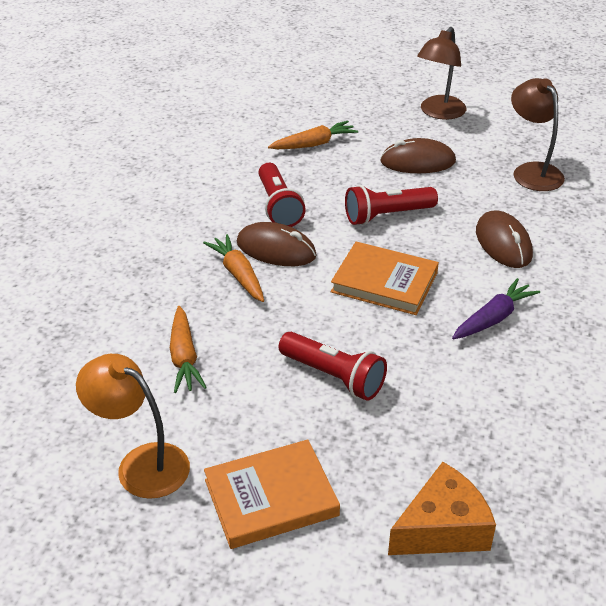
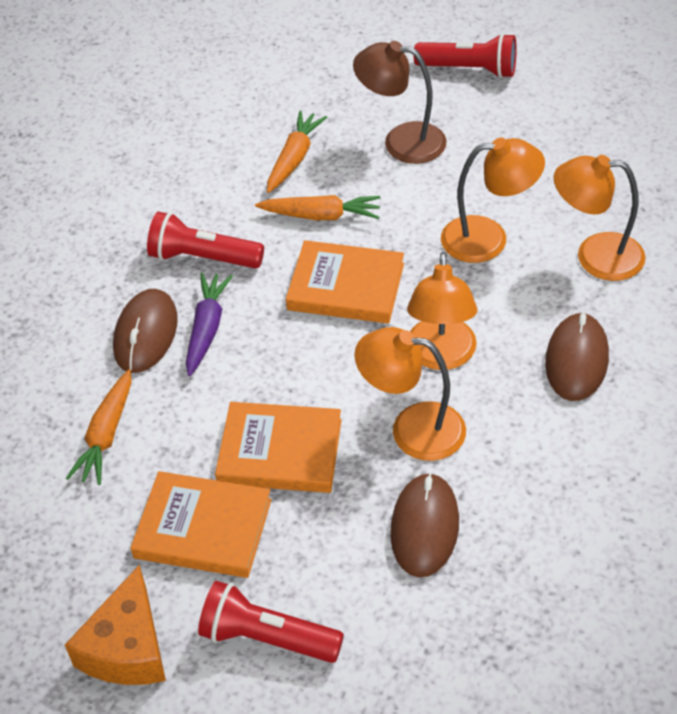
brown lamp: 2 -> 1
orange book: 2 -> 3
orange lamp: 1 -> 4

